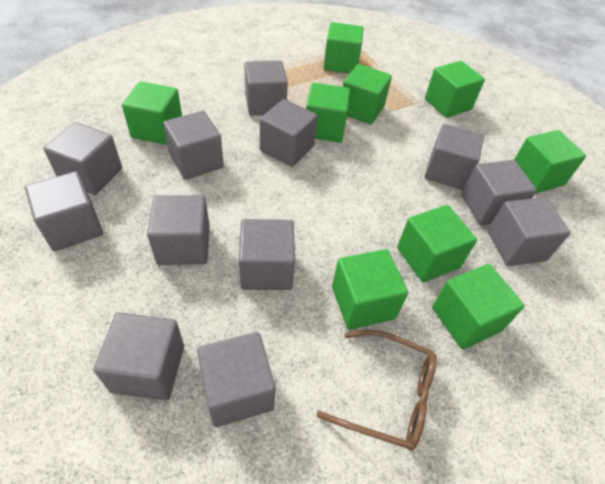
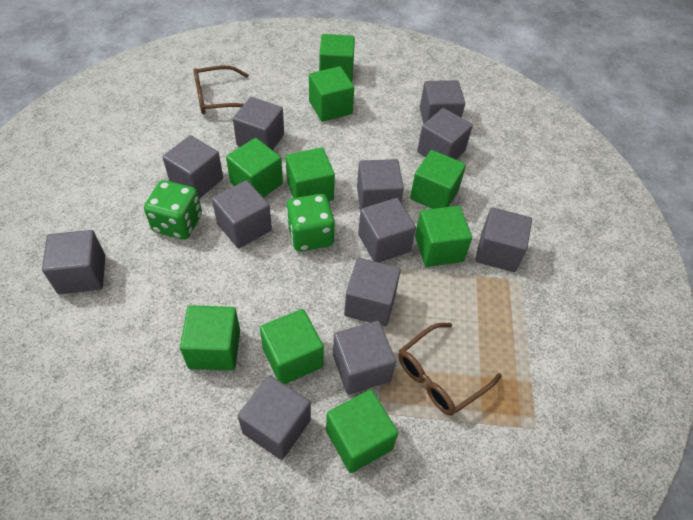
brown glasses: 1 -> 2
green dice: 0 -> 2

